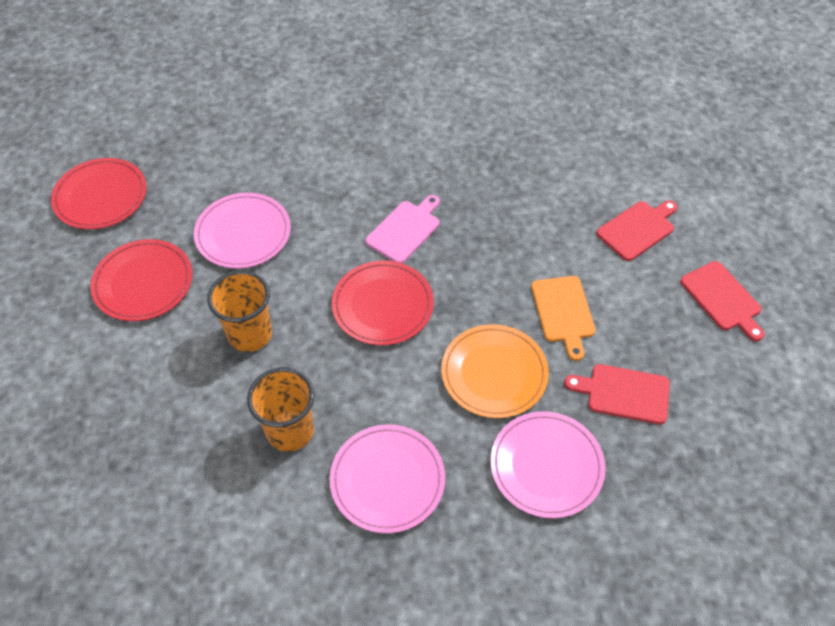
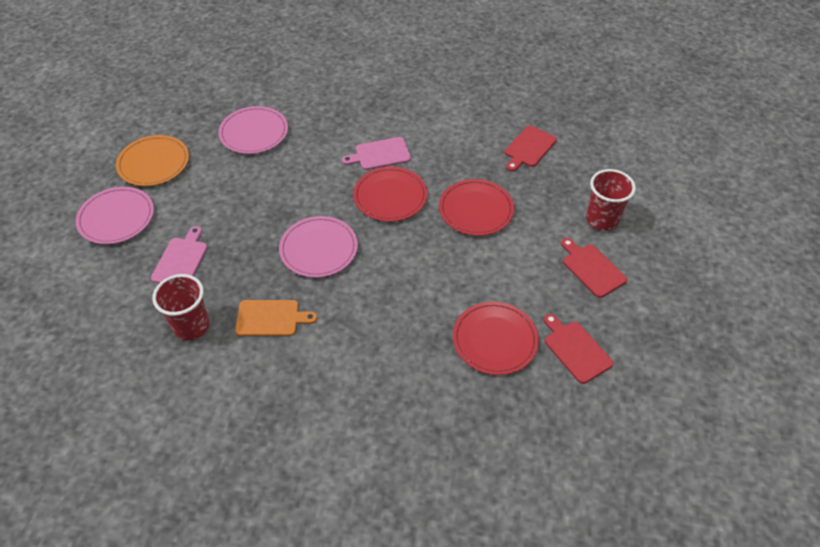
orange cup: 2 -> 0
pink cutting board: 1 -> 2
red cup: 0 -> 2

